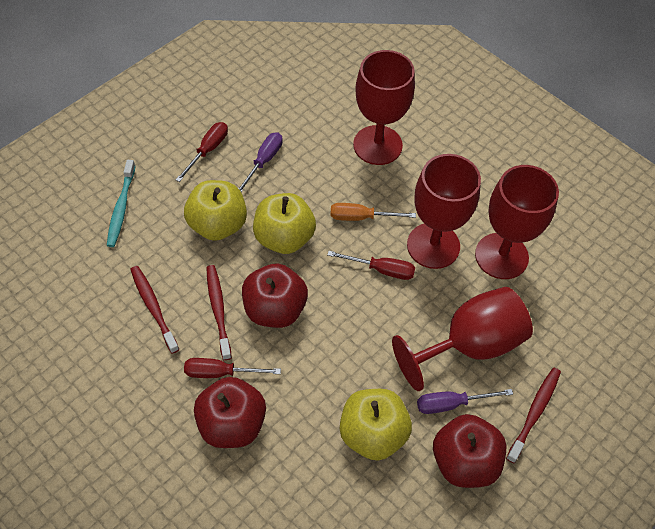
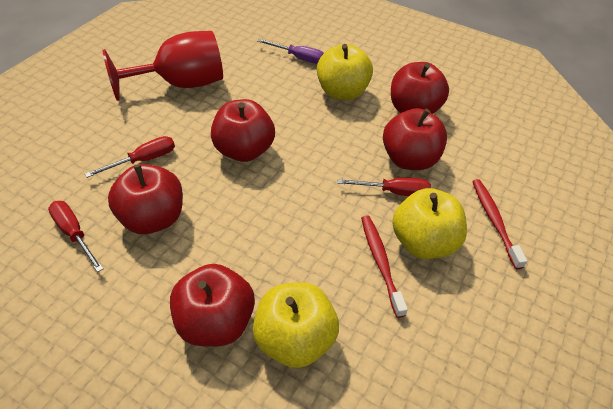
orange screwdriver: 1 -> 0
purple screwdriver: 2 -> 1
red apple: 3 -> 5
red goblet: 4 -> 1
red toothbrush: 3 -> 2
turquoise toothbrush: 1 -> 0

